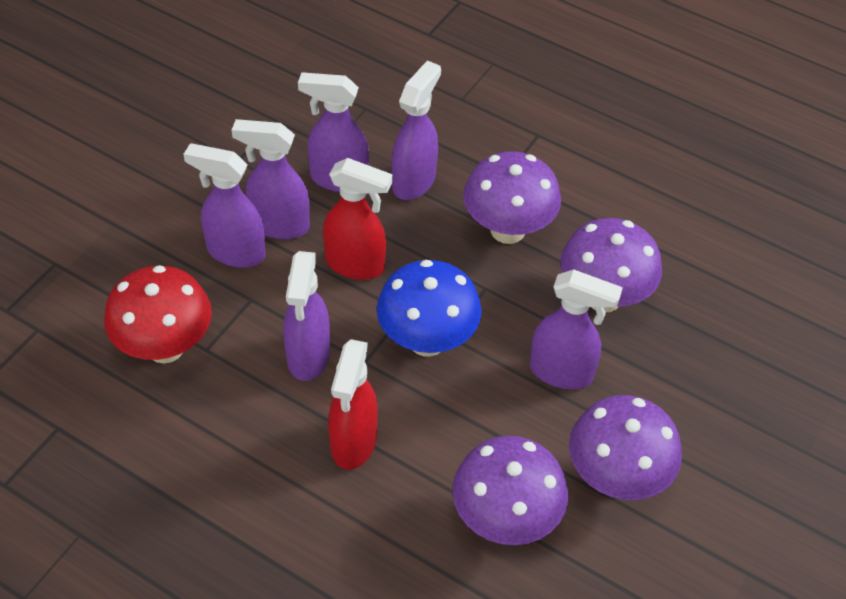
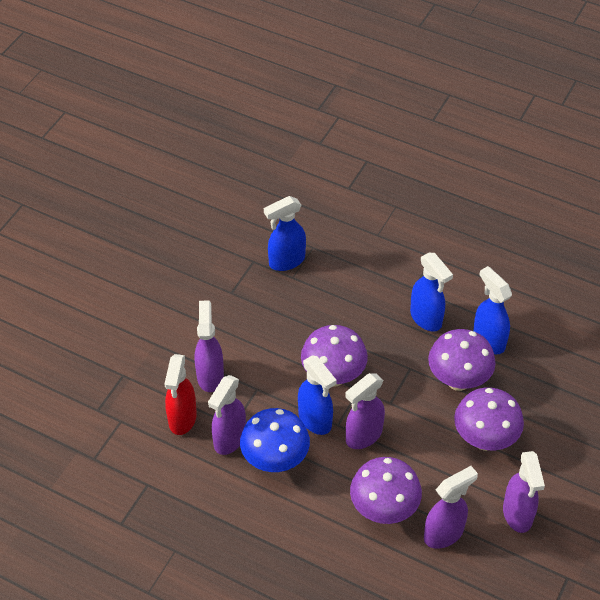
blue spray bottle: 0 -> 4
purple spray bottle: 6 -> 5
red mushroom: 1 -> 0
red spray bottle: 2 -> 1

